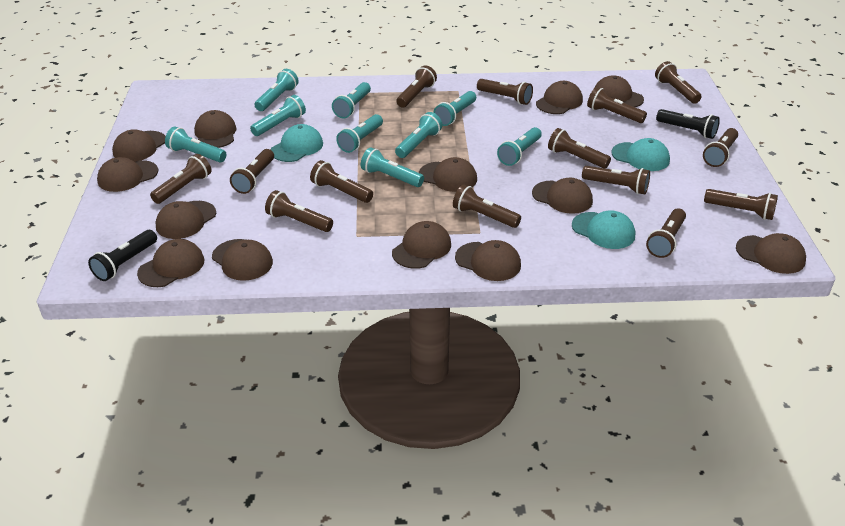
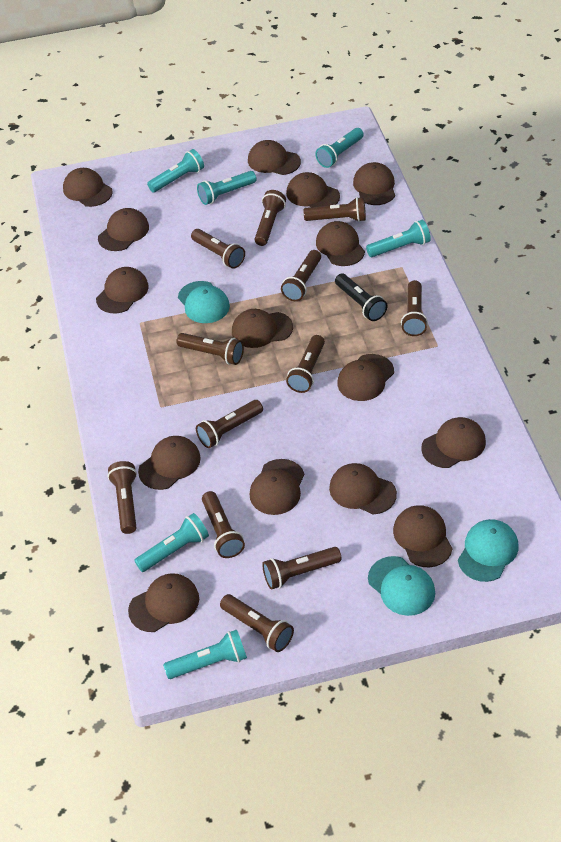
black flashlight: 2 -> 1
brown cap: 13 -> 15
brown flashlight: 14 -> 12
turquoise flashlight: 9 -> 6

